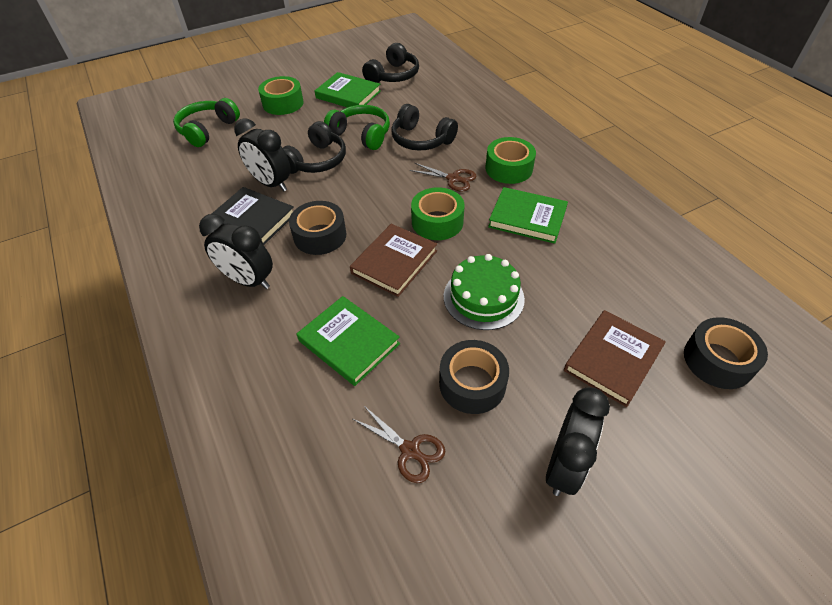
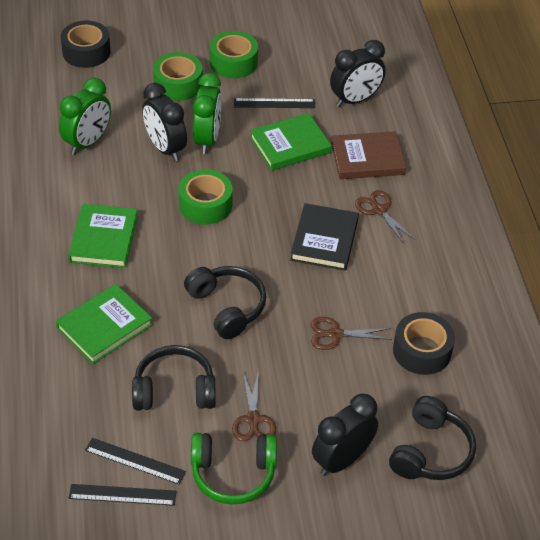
black ruler: 0 -> 3
black tape: 3 -> 2
brown book: 2 -> 1
brown scissors: 2 -> 3
green cake: 1 -> 0
green clock: 0 -> 2
green headphones: 2 -> 1

